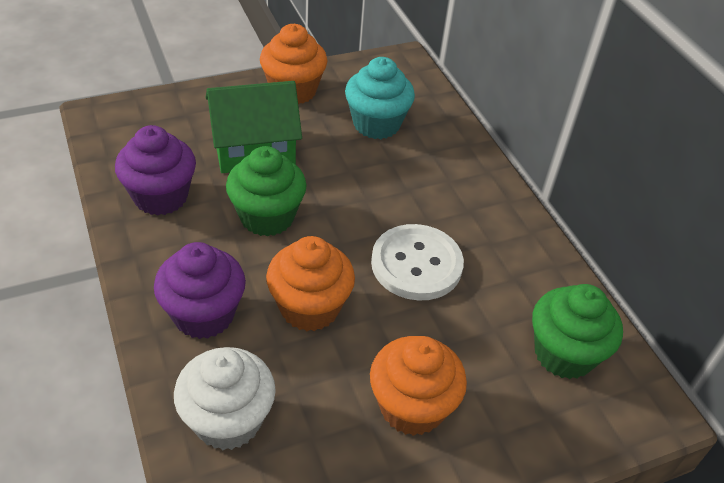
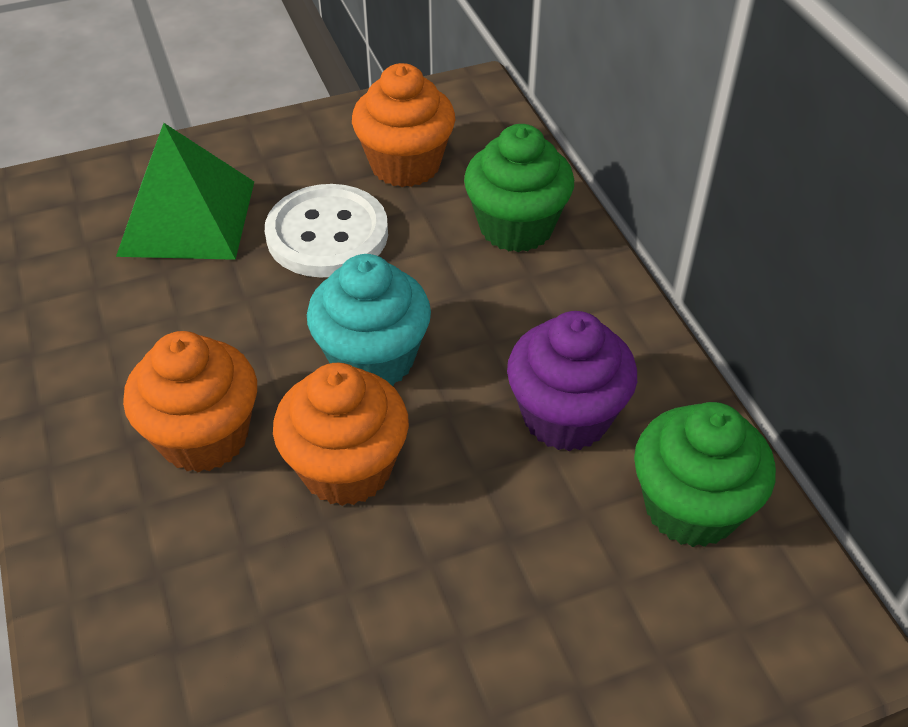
green house: 1 -> 0
green pyramid: 0 -> 1
purple cupcake: 2 -> 1
white cupcake: 1 -> 0

